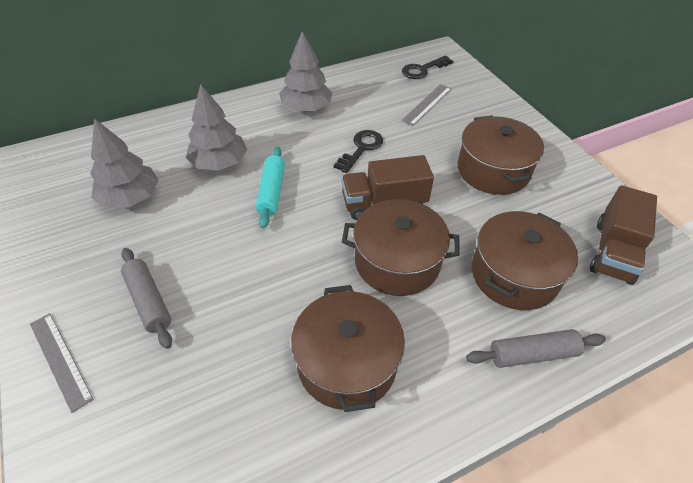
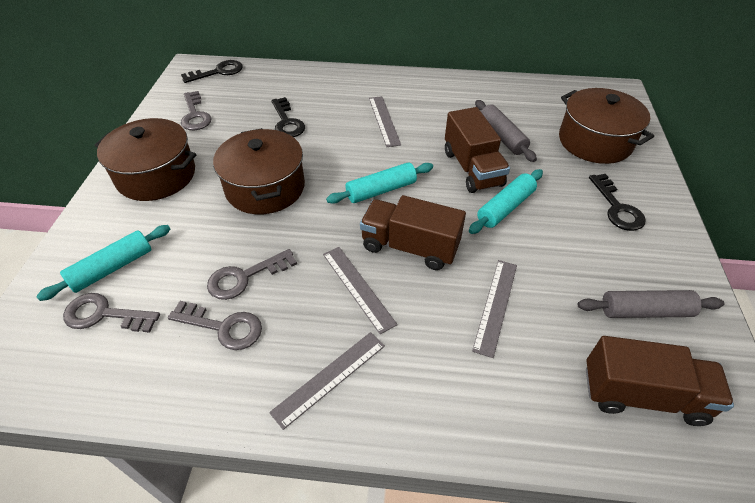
black key: 2 -> 3
brown pot: 4 -> 3
brown truck: 2 -> 3
grey key: 0 -> 4
grey ruler: 2 -> 4
grey tree: 3 -> 0
turquoise rolling pin: 1 -> 3

